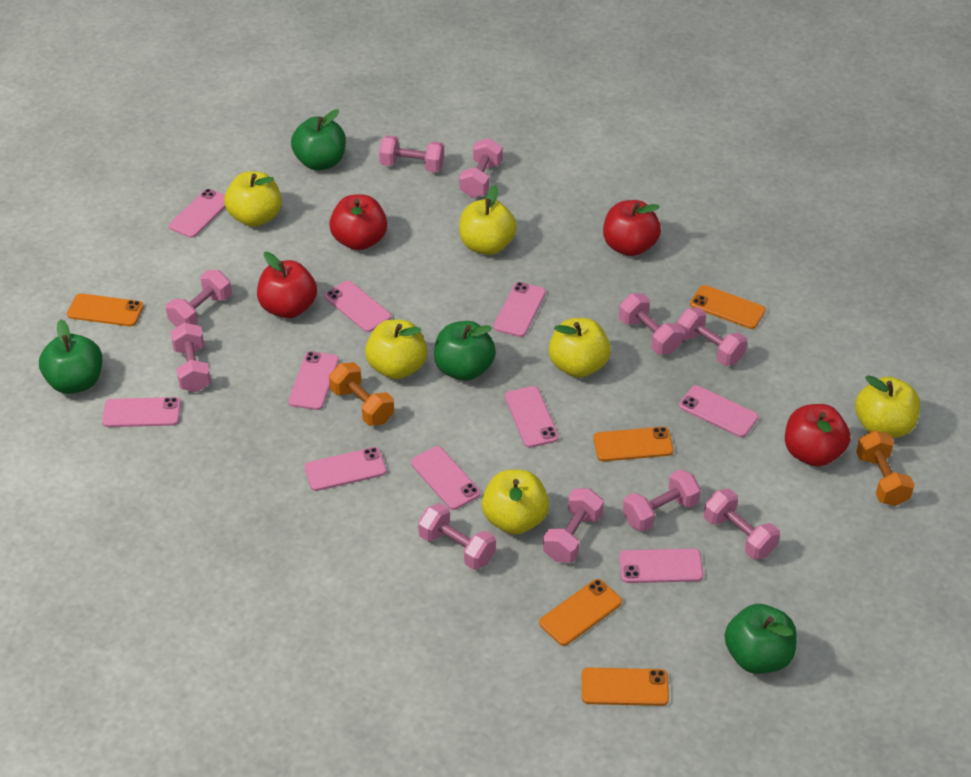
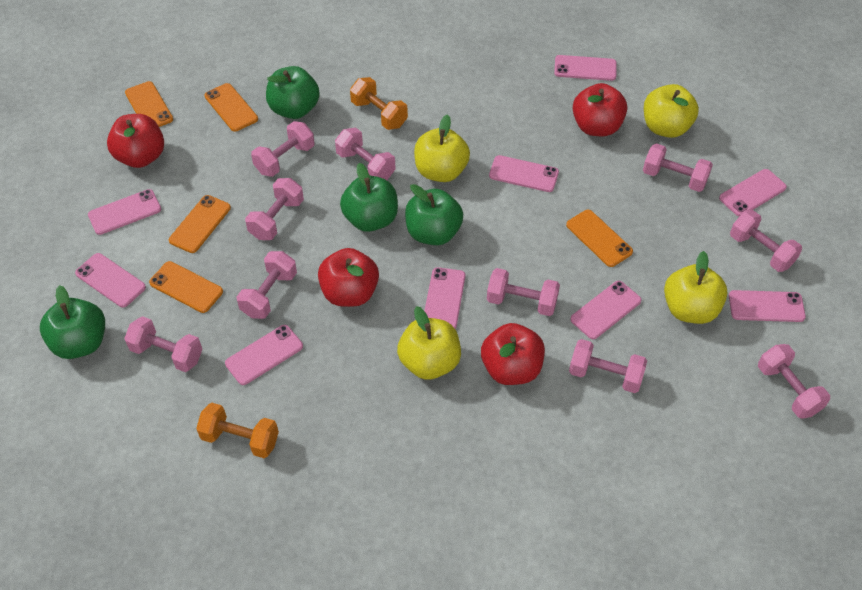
pink phone: 10 -> 9
yellow apple: 6 -> 4

